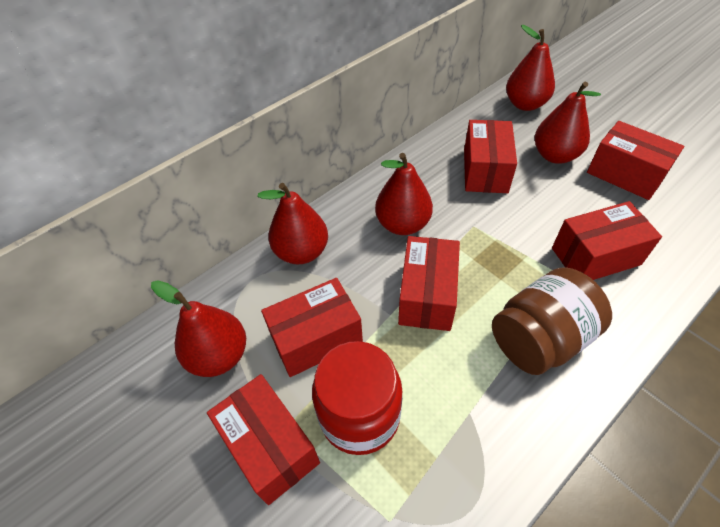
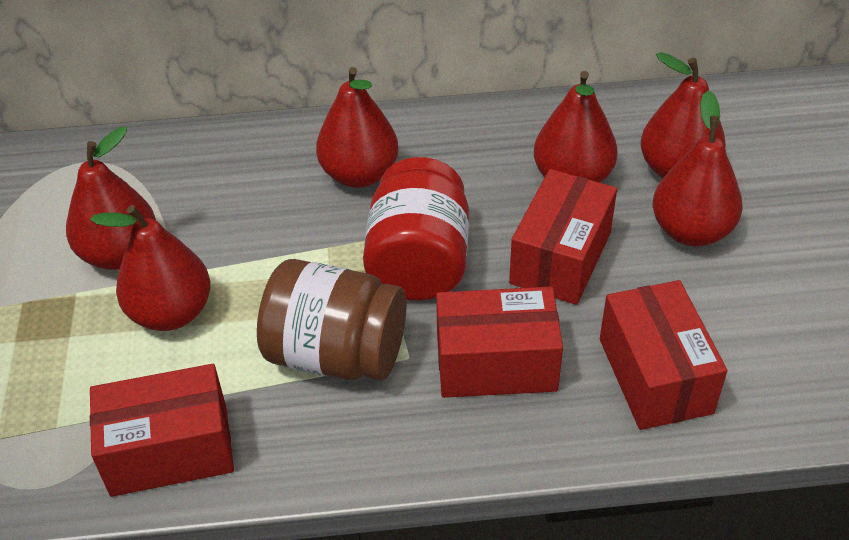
red box: 6 -> 4
red pear: 5 -> 6

